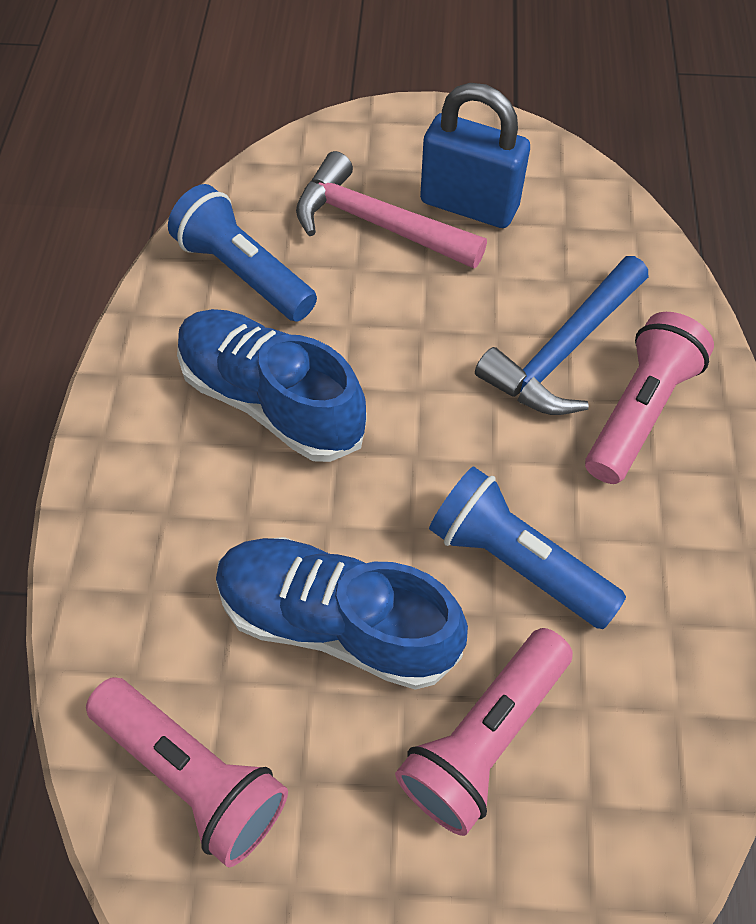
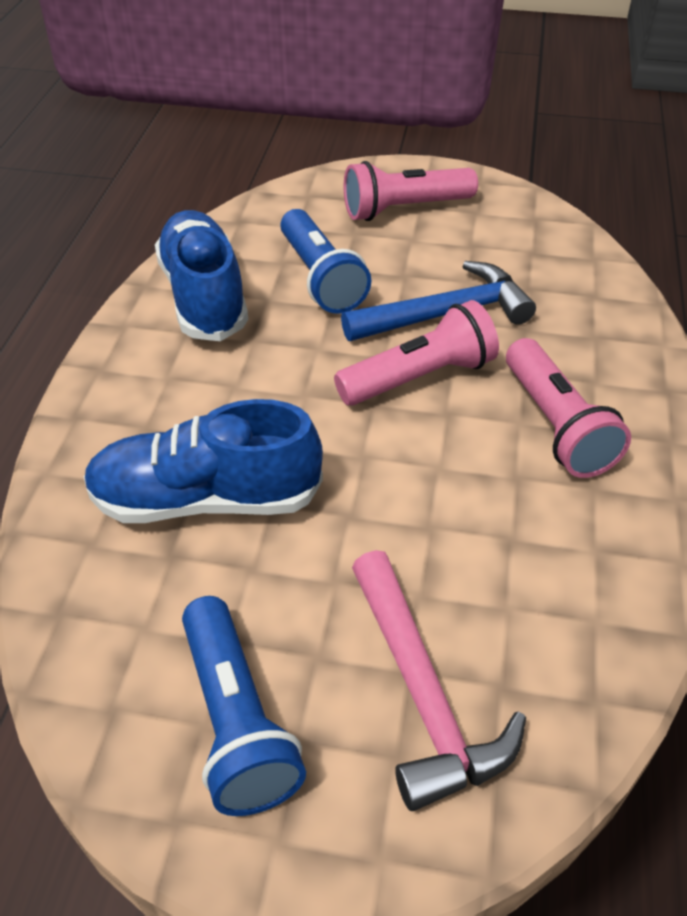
blue padlock: 1 -> 0

